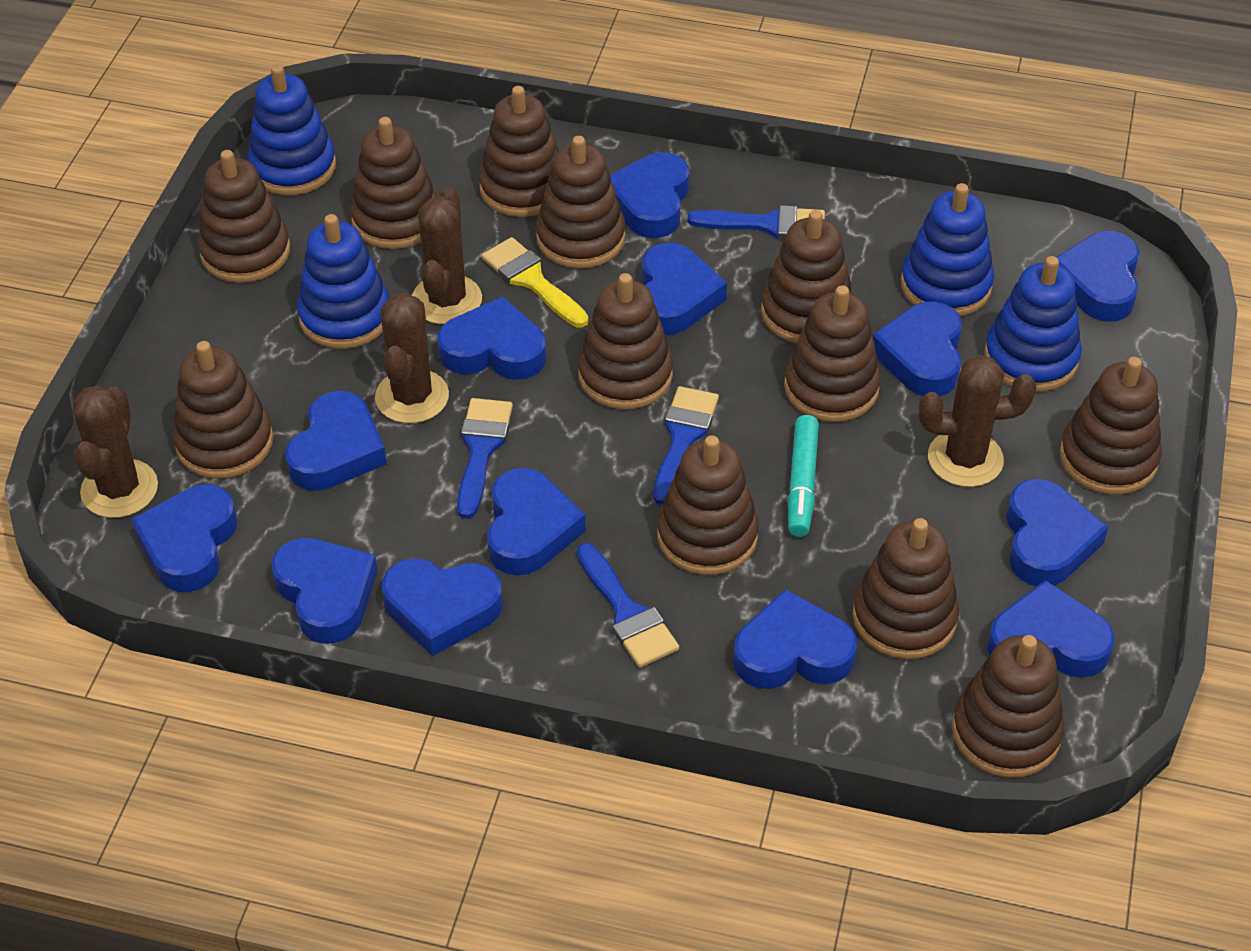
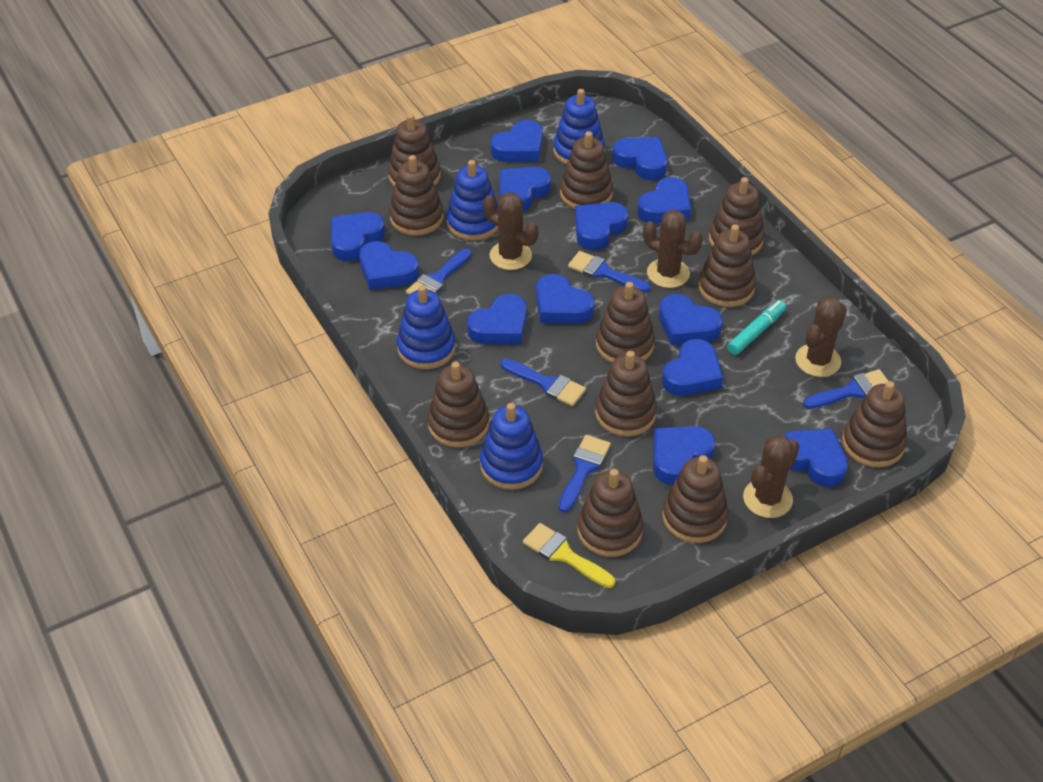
blue brush: 4 -> 5
brown stacking toy: 12 -> 11

